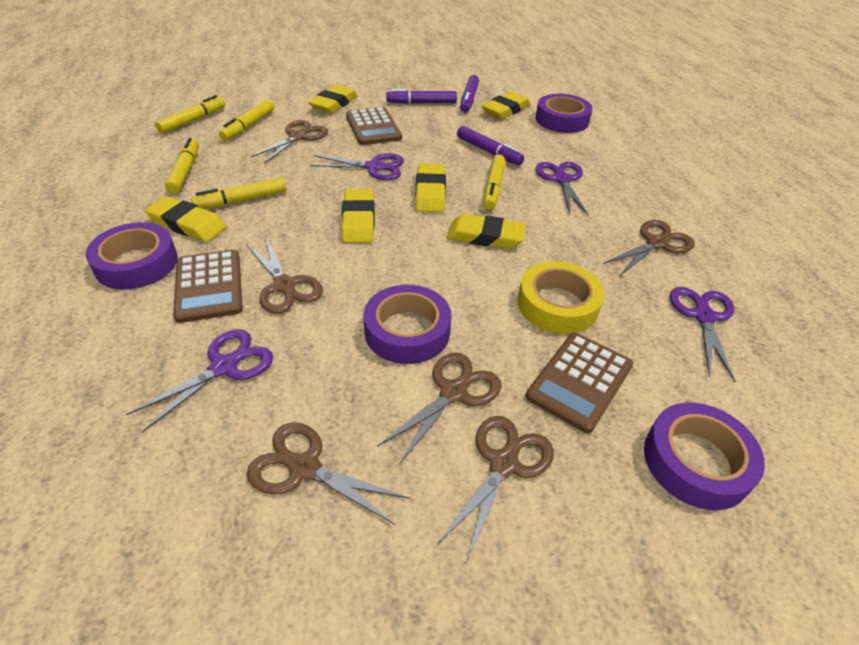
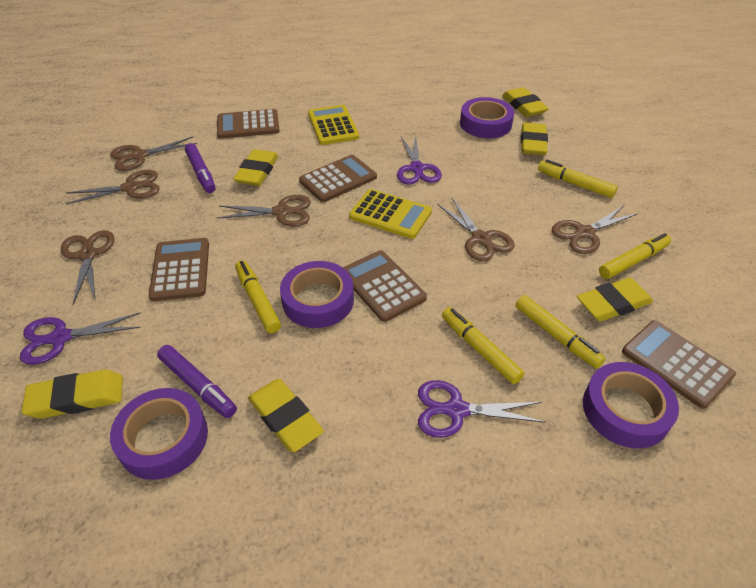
brown calculator: 3 -> 5
purple marker: 3 -> 2
purple scissors: 4 -> 3
yellow calculator: 0 -> 2
yellow tape: 1 -> 0

